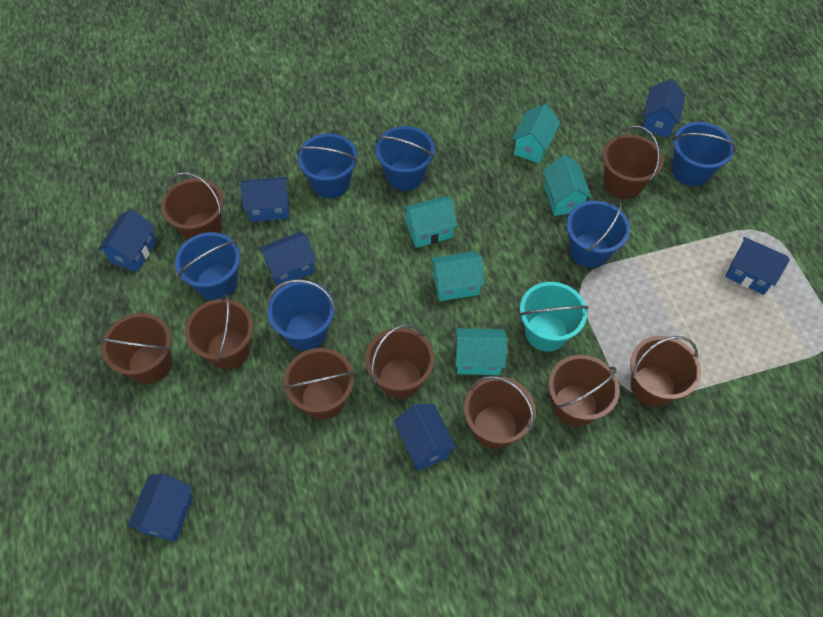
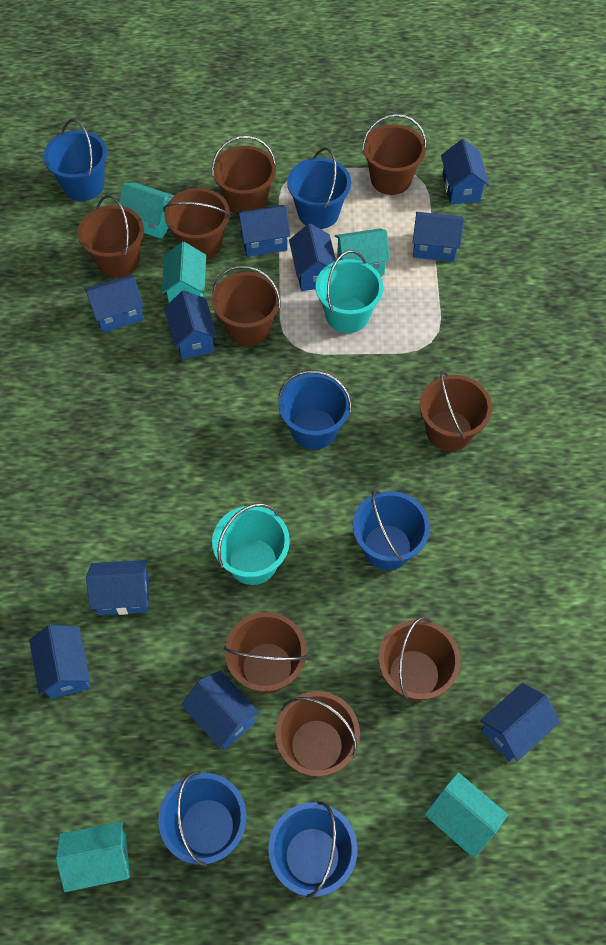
blue house: 7 -> 10
turquoise bucket: 1 -> 2

